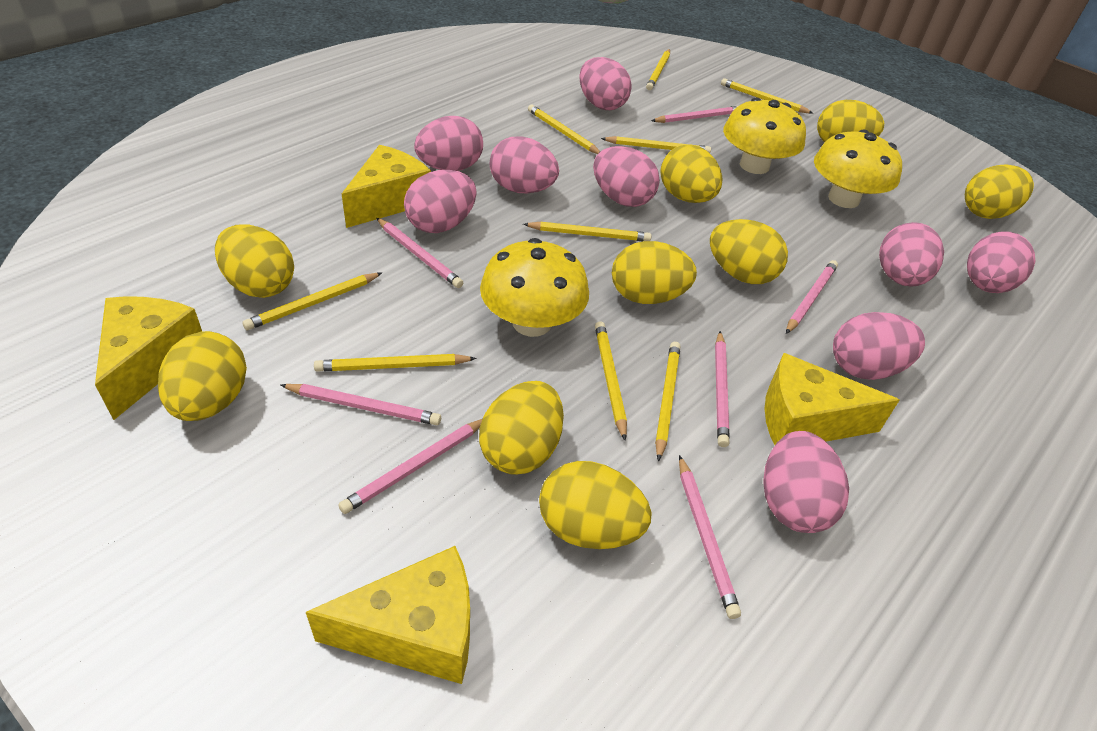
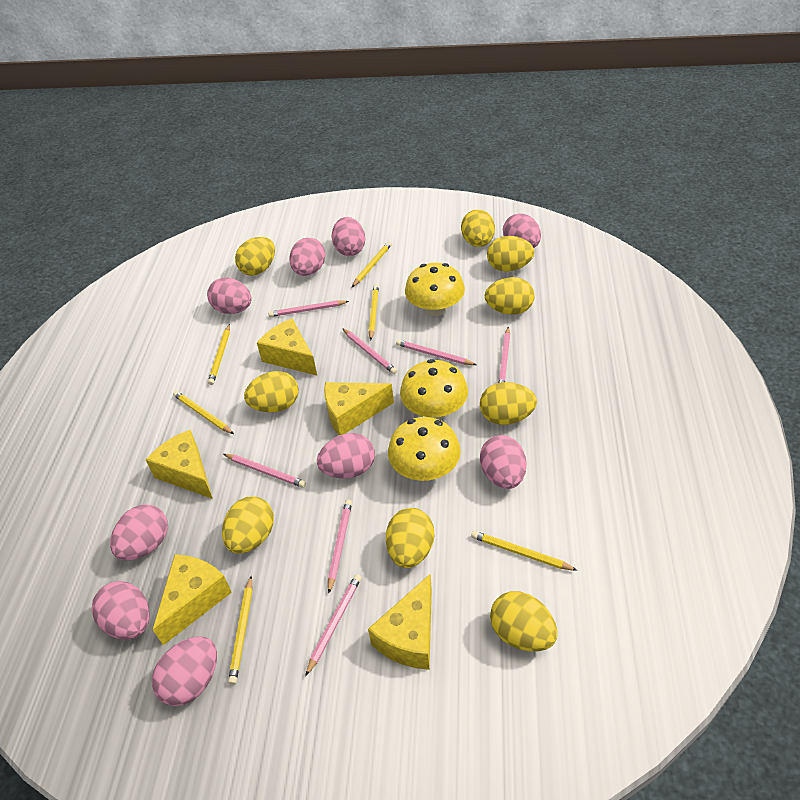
yellow cheese: 4 -> 5
yellow pencil: 9 -> 6

